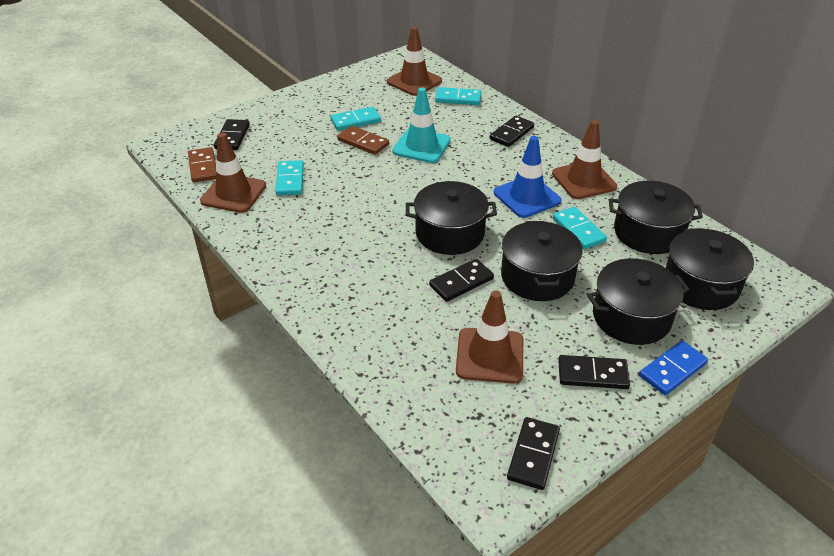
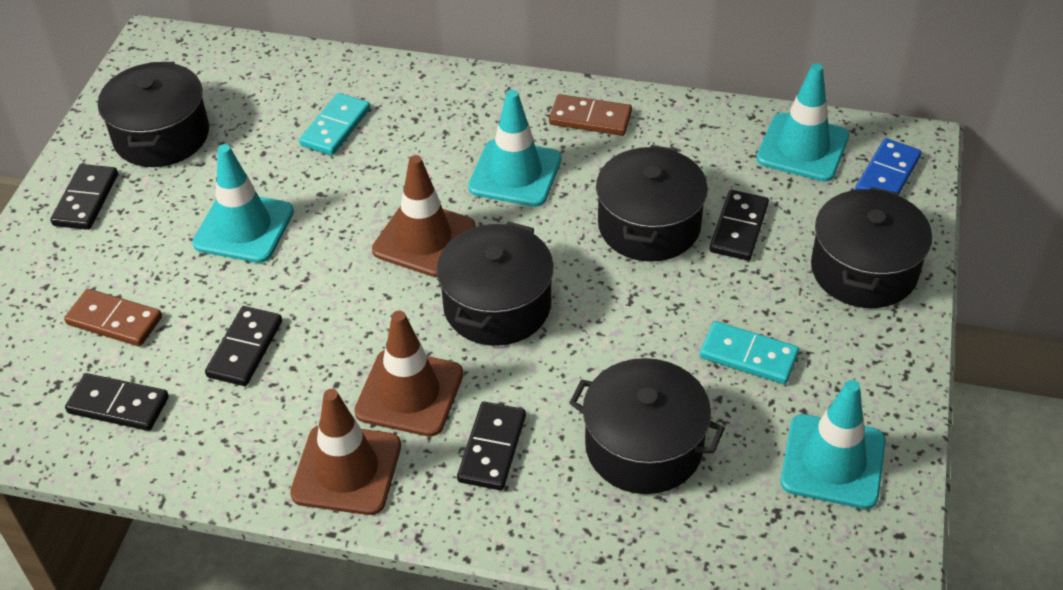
blue traffic cone: 1 -> 0
brown traffic cone: 4 -> 3
turquoise domino: 4 -> 2
turquoise traffic cone: 1 -> 4

